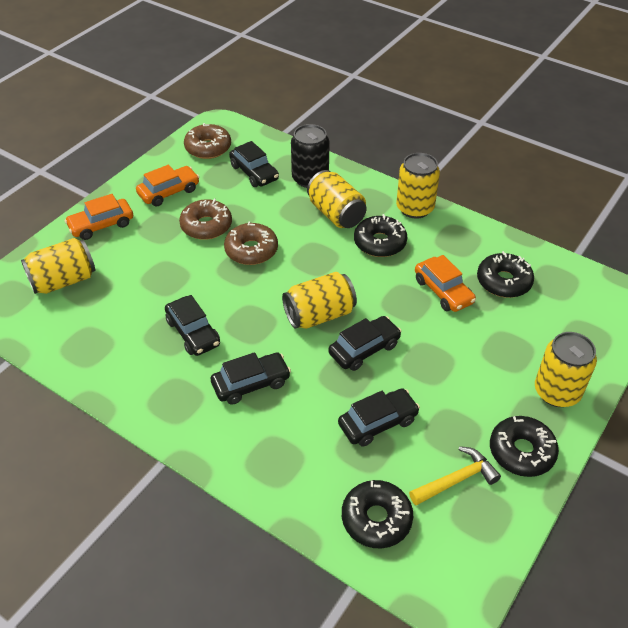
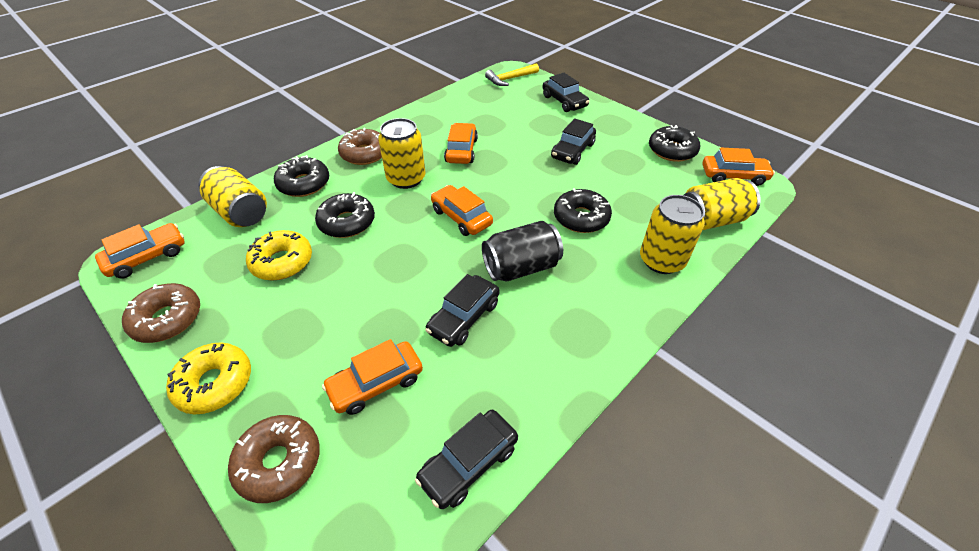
black car: 5 -> 4
orange car: 3 -> 5
yellow can: 5 -> 4
yellow donut: 0 -> 2

